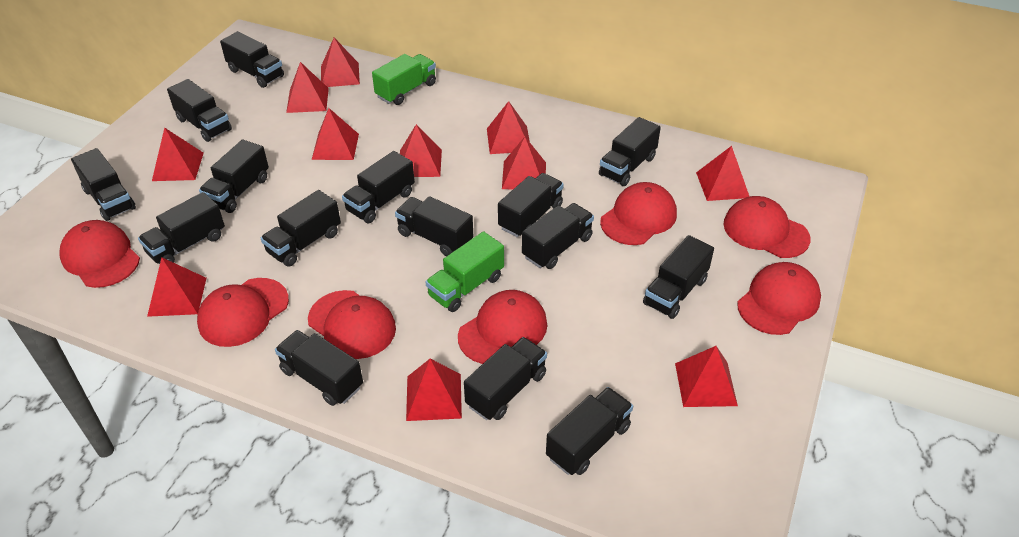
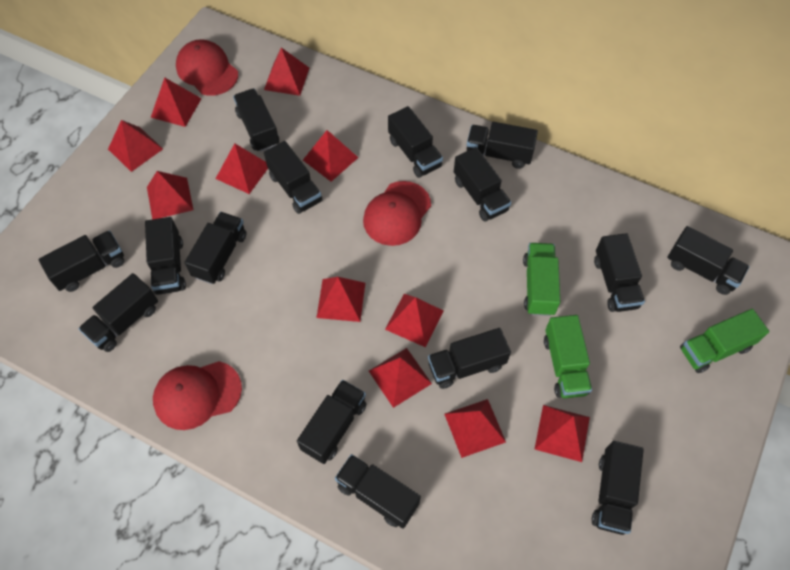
green truck: 2 -> 3
red cap: 7 -> 3

